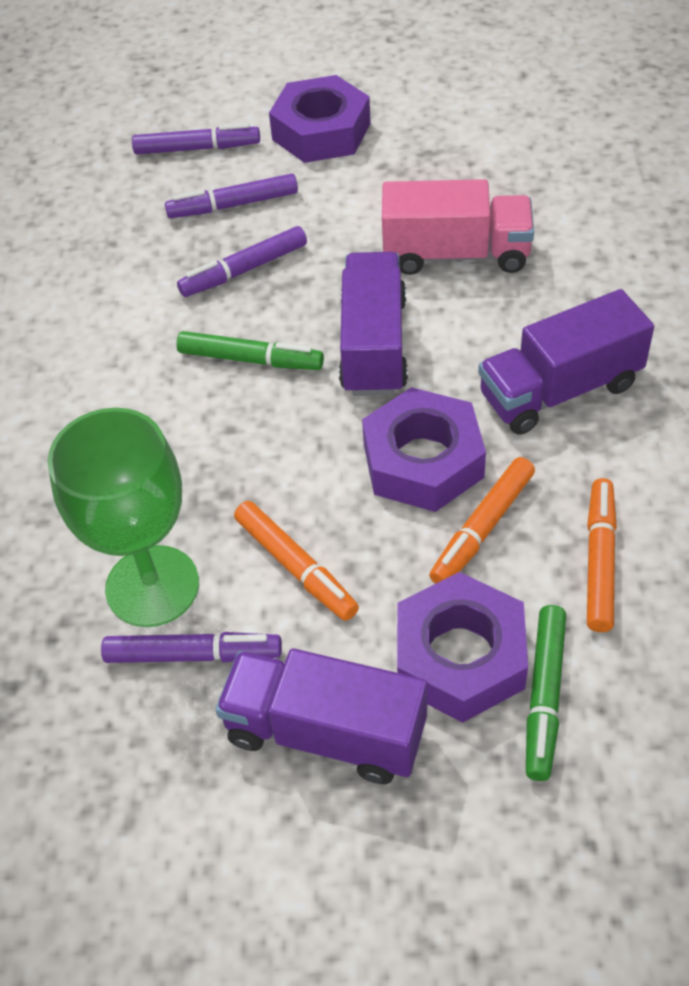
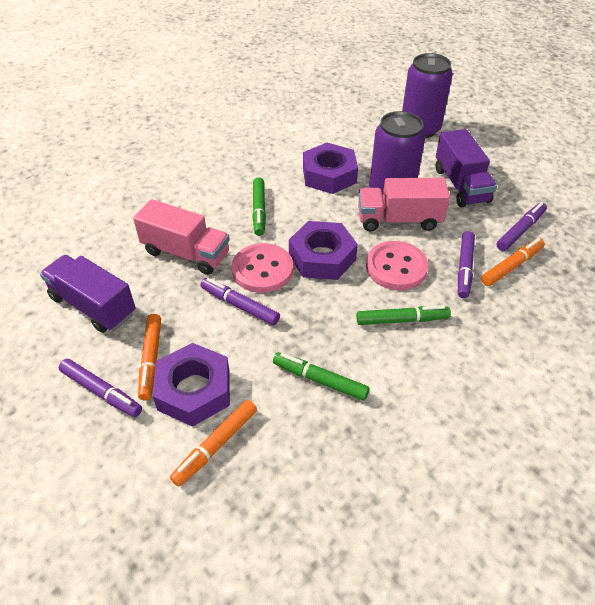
green goblet: 1 -> 0
green marker: 2 -> 3
pink button: 0 -> 2
pink truck: 1 -> 2
purple can: 0 -> 2
purple truck: 3 -> 2

